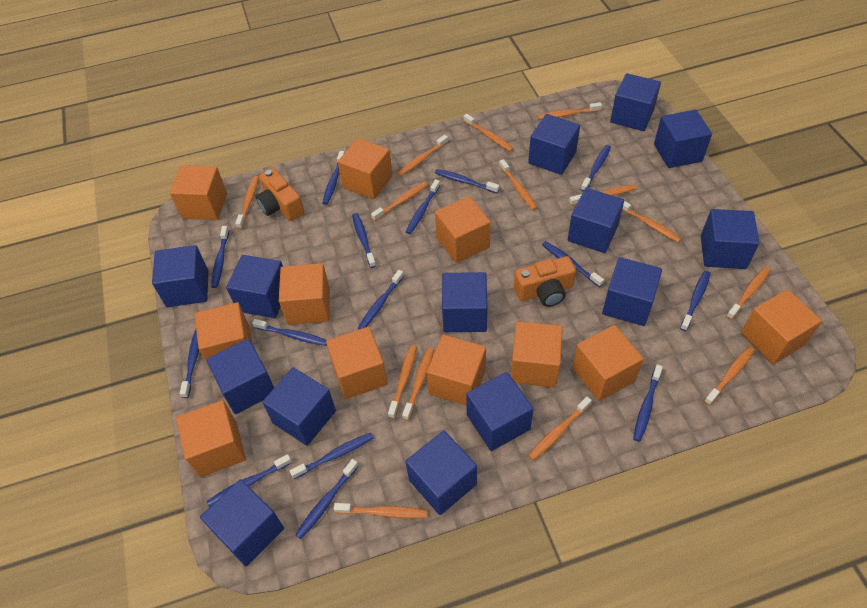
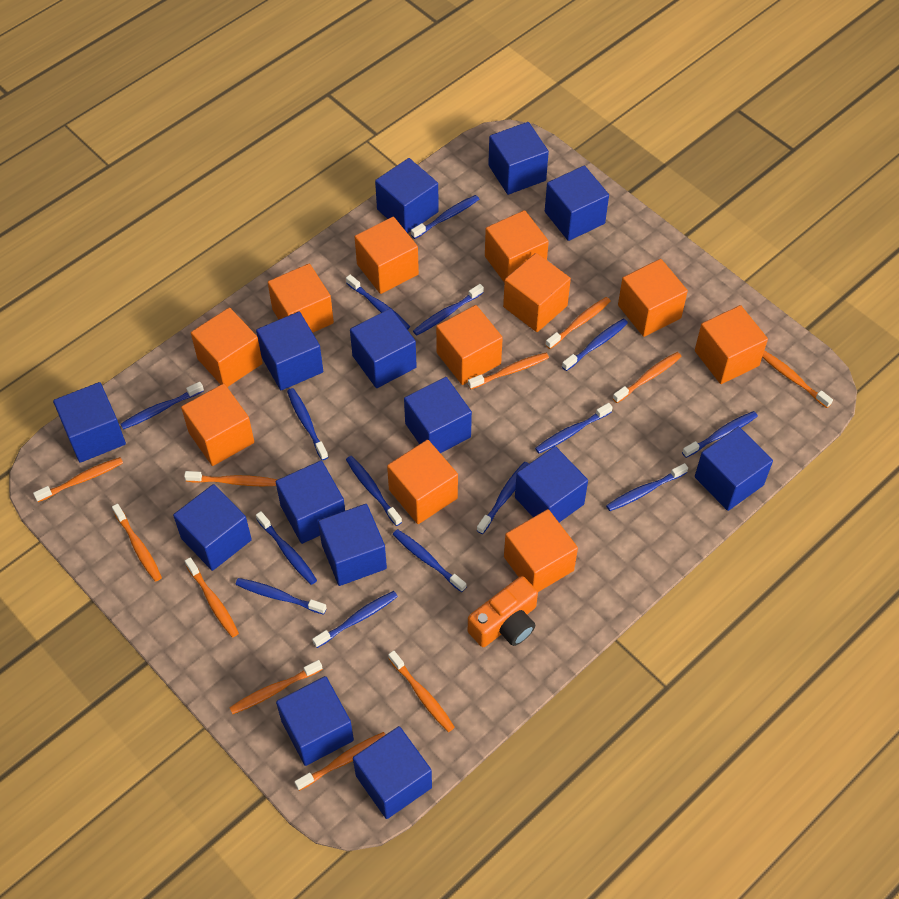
orange camera: 2 -> 1
orange toothbrush: 14 -> 11

